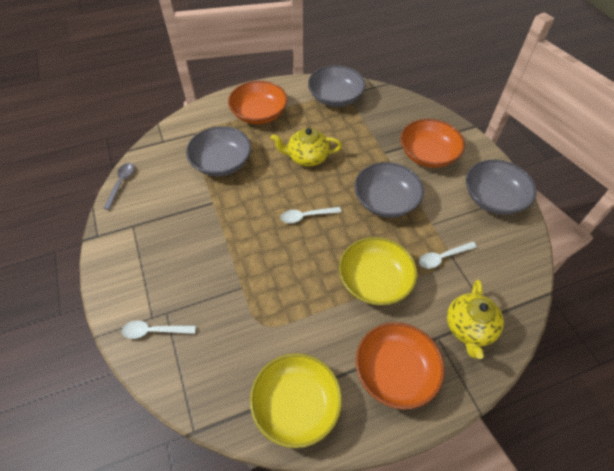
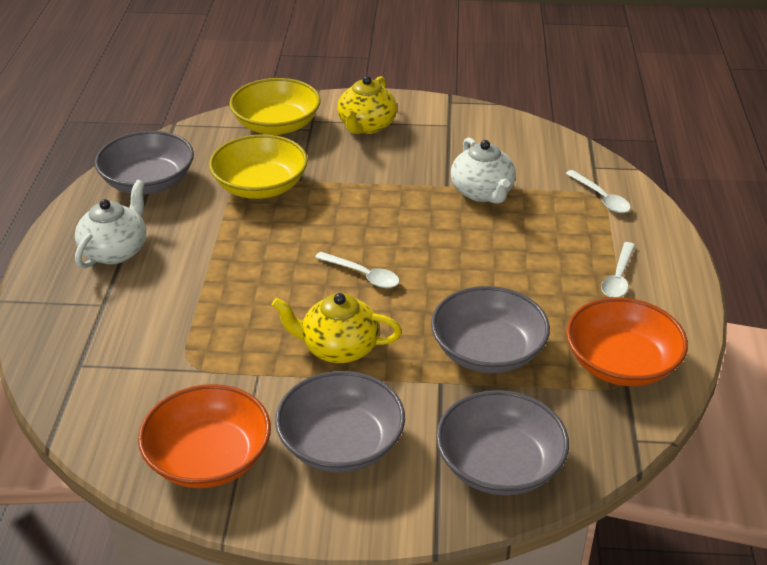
grey spoon: 1 -> 0
orange bowl: 3 -> 2
white teapot: 0 -> 2

